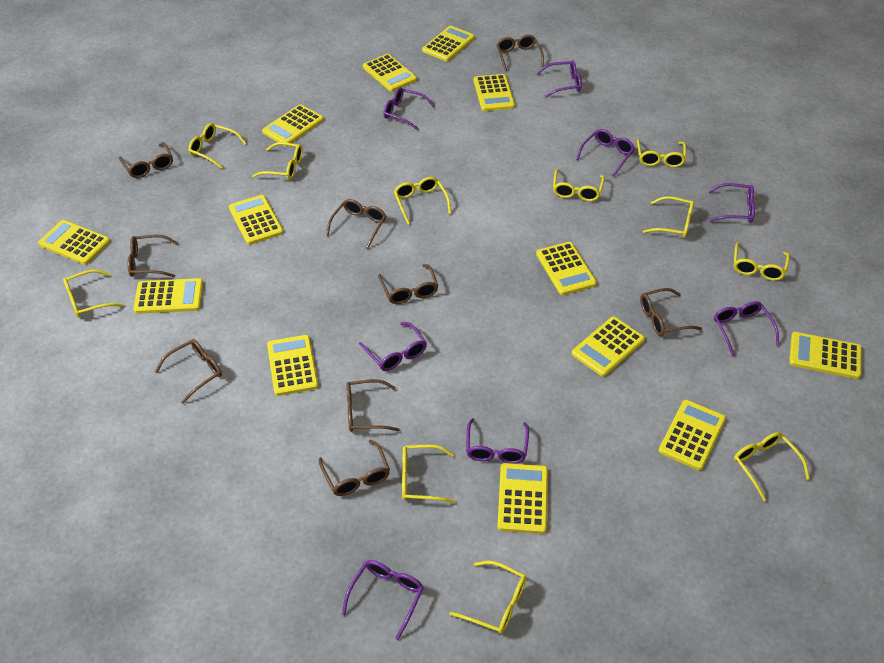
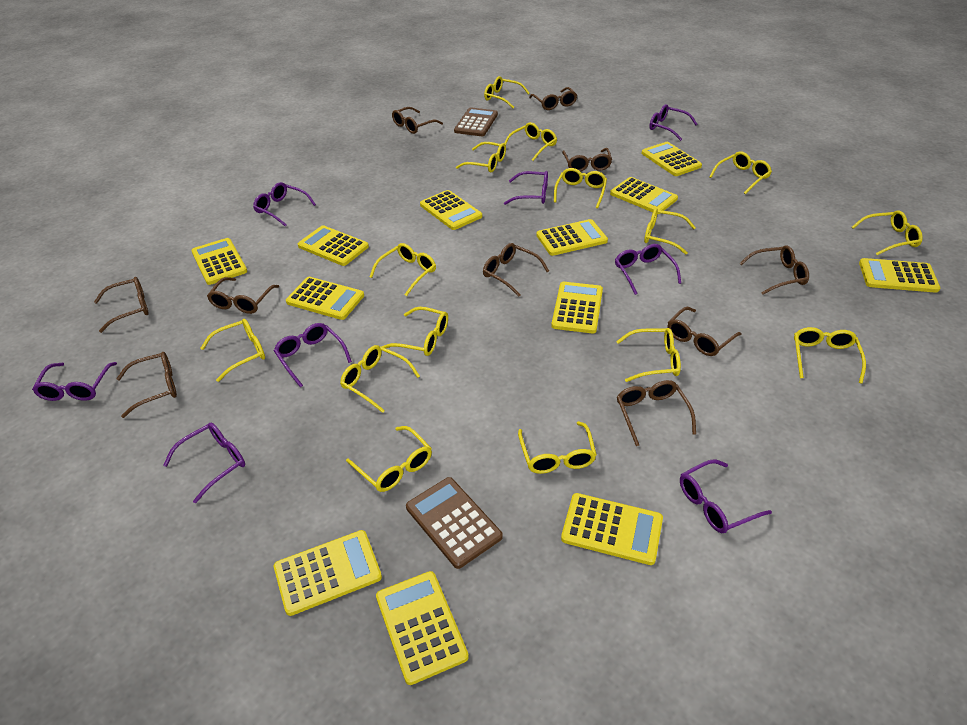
brown calculator: 0 -> 2
brown glasses: 9 -> 10
yellow calculator: 13 -> 12
yellow glasses: 11 -> 15

